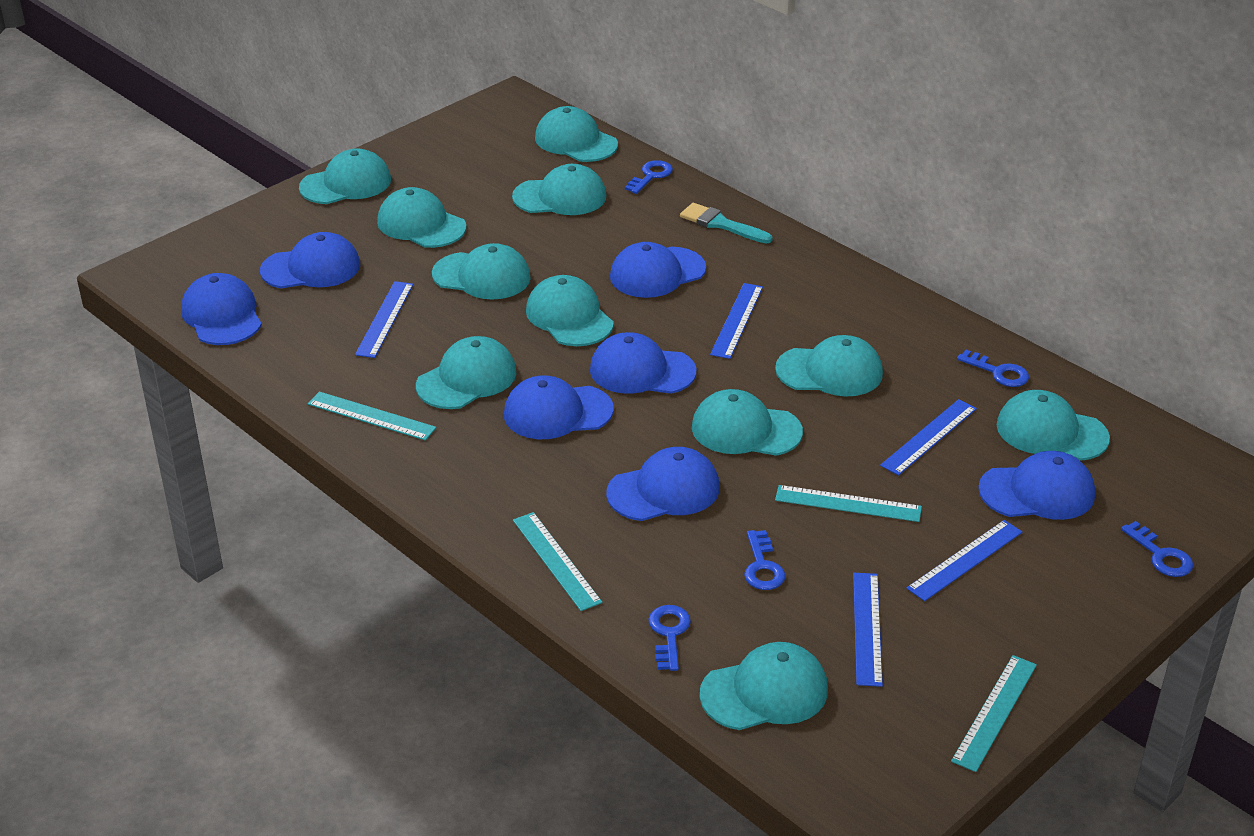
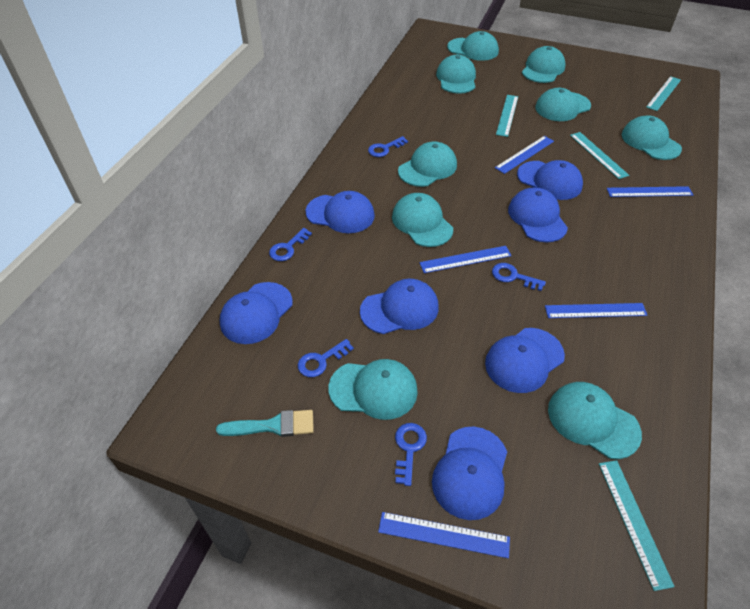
turquoise cap: 11 -> 9

